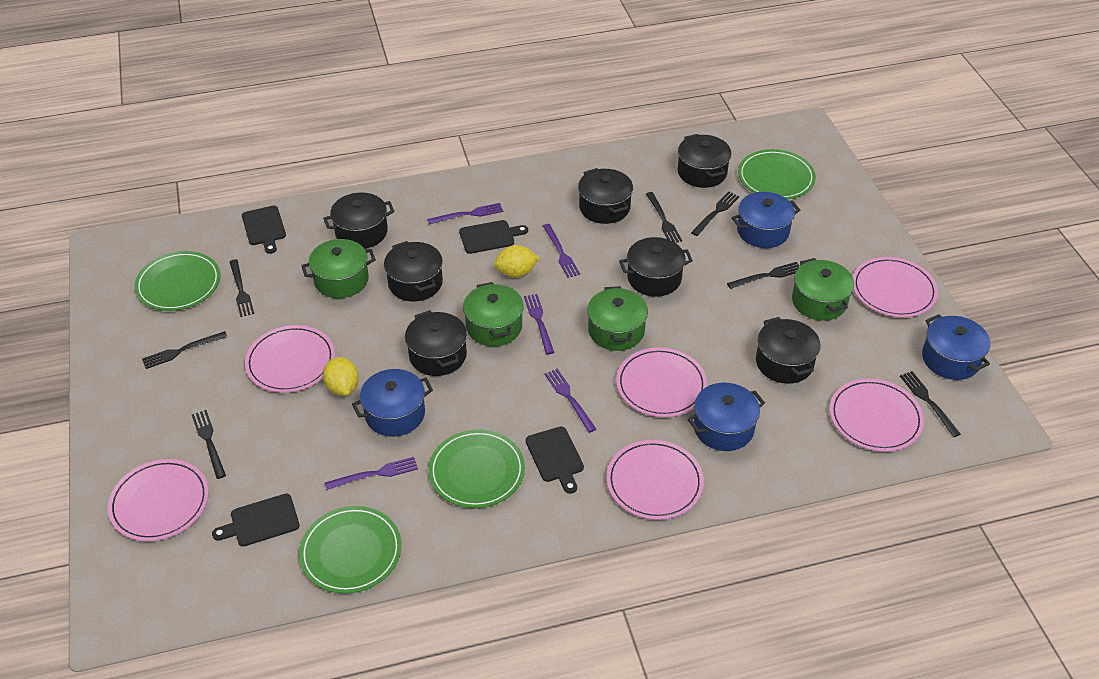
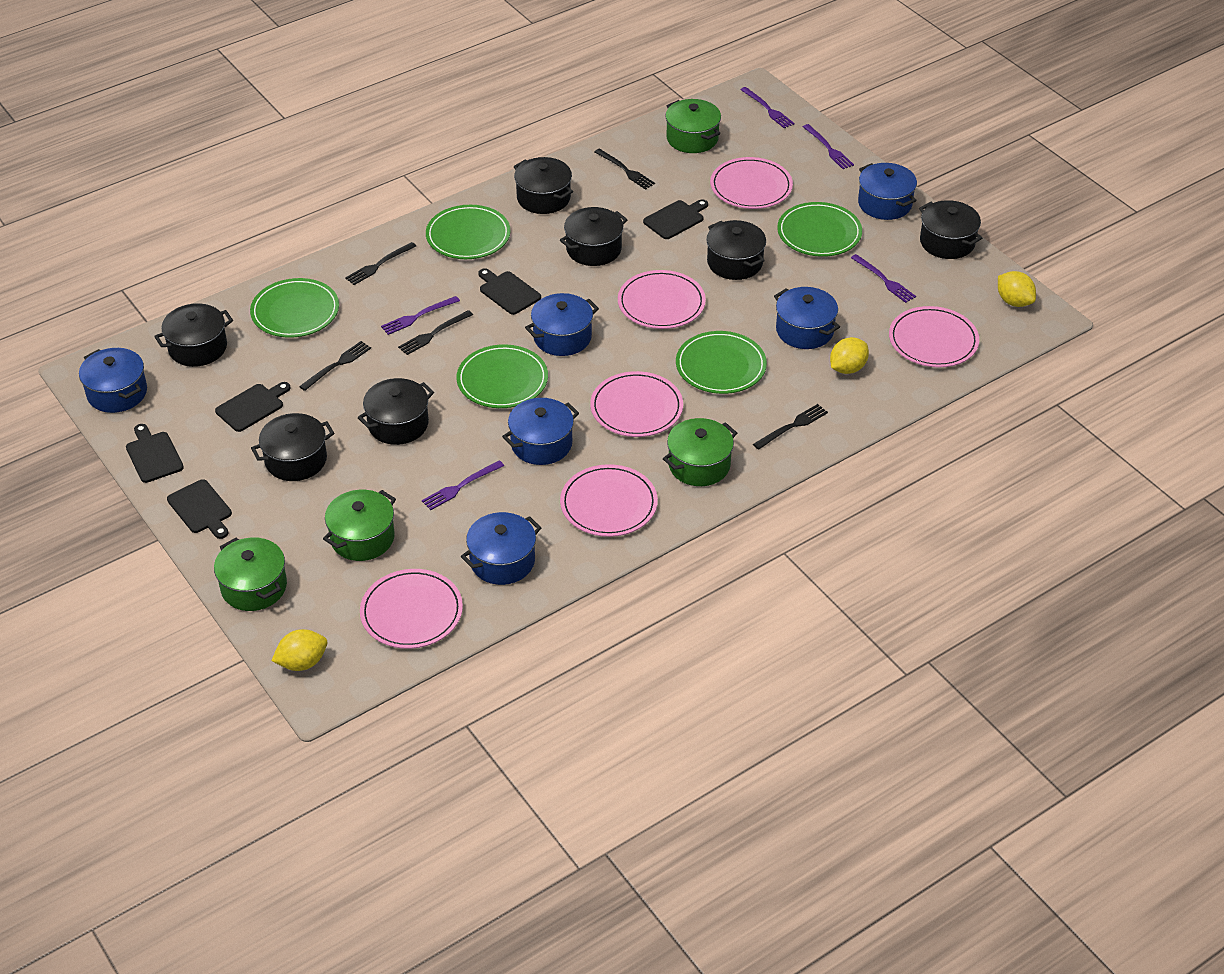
black cutting board: 4 -> 5
black fork: 7 -> 5
blue pot: 4 -> 6
green plate: 4 -> 5
yellow lemon: 2 -> 3

